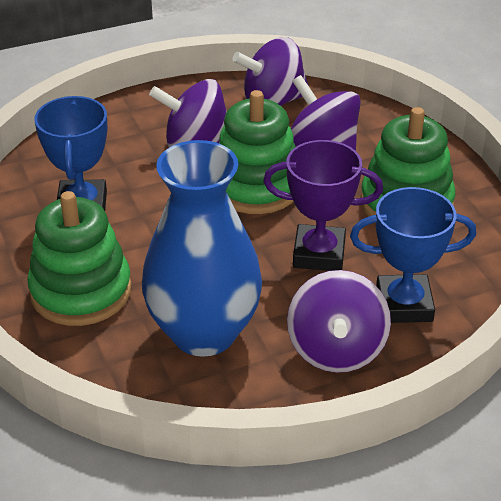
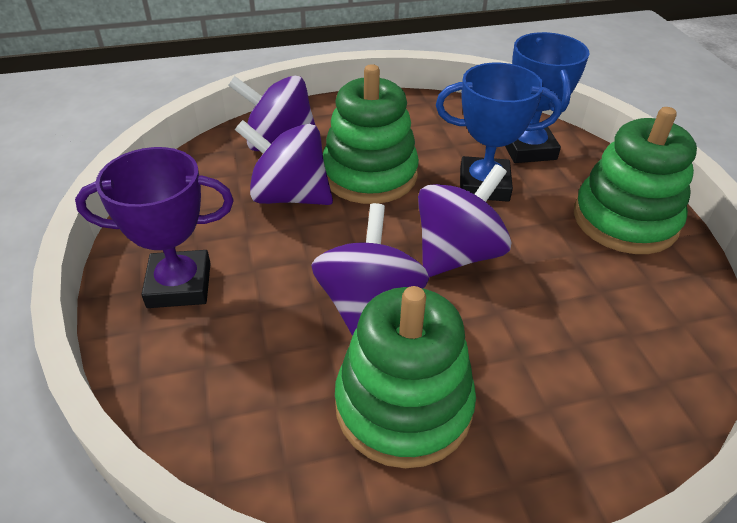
blue vase: 1 -> 0

